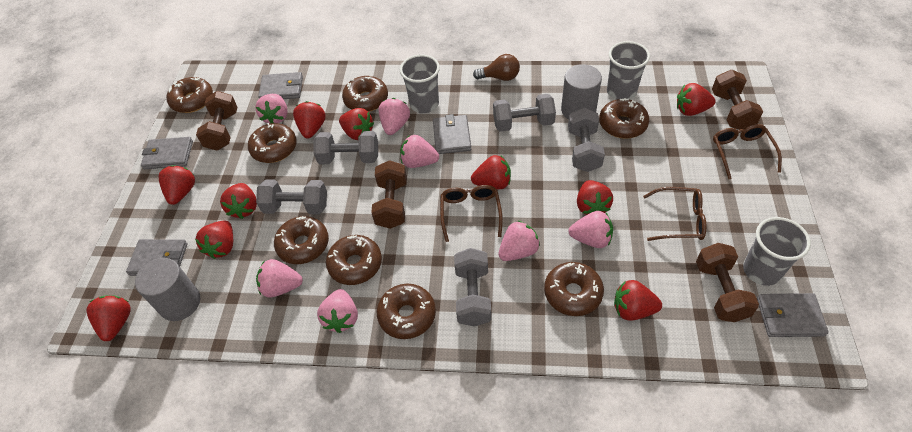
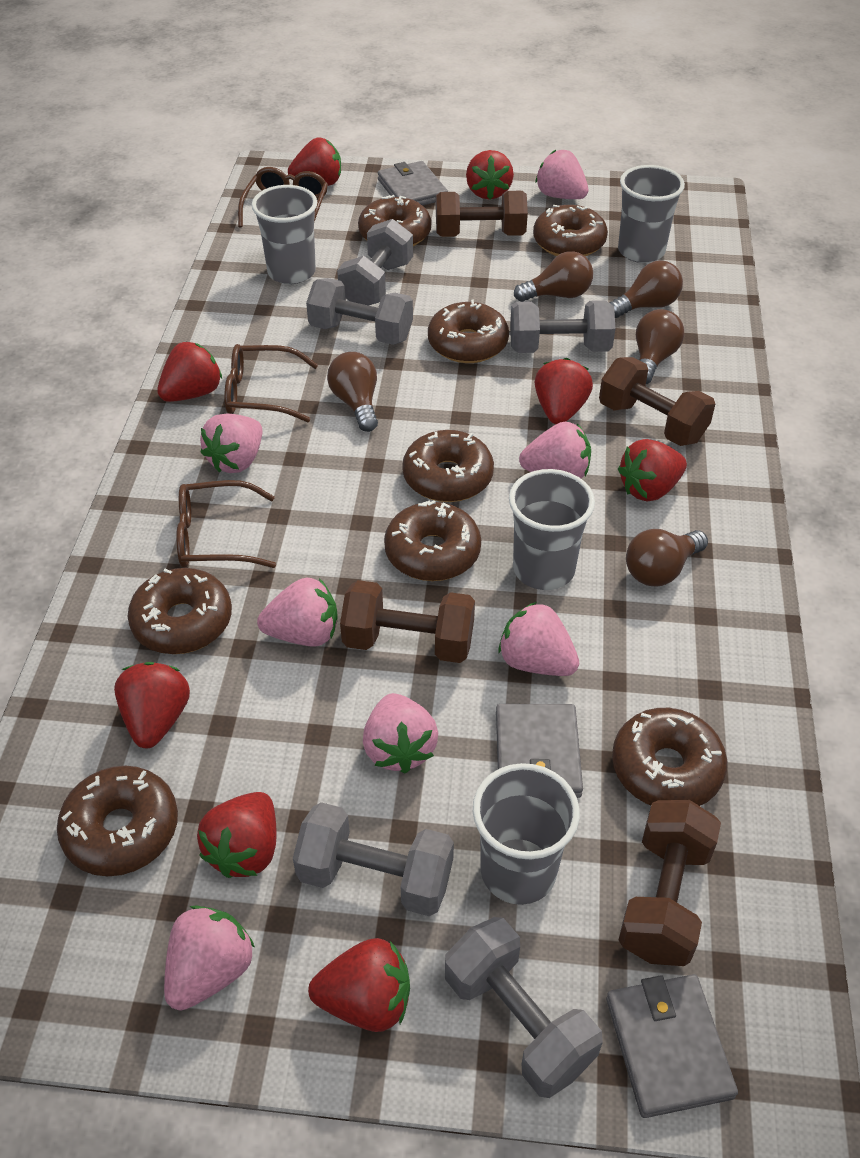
brown light bulb: 1 -> 5
grey cup: 3 -> 4
grey cylinder: 2 -> 0
grey wallet: 5 -> 3
red strawberry: 10 -> 8

